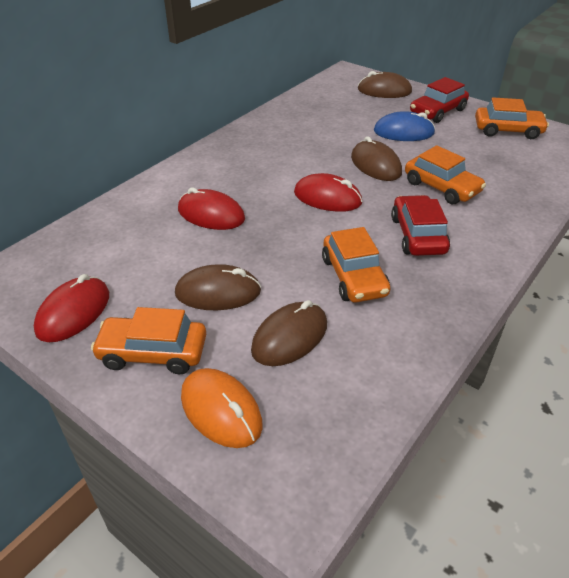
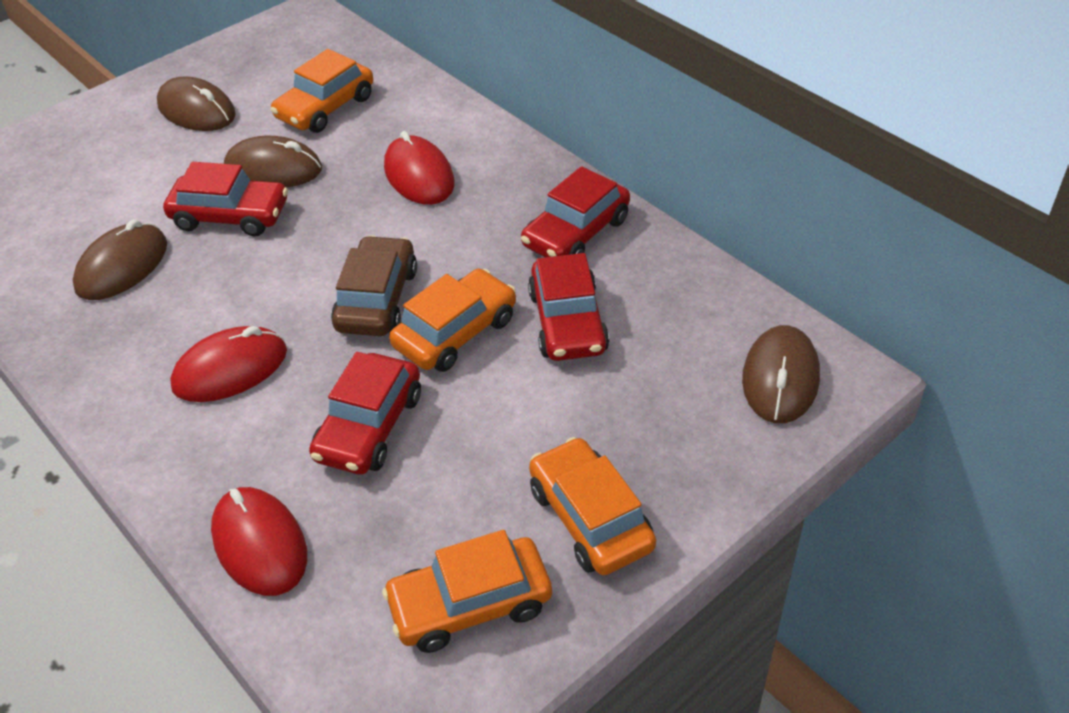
blue mouse: 1 -> 0
brown car: 0 -> 1
orange mouse: 1 -> 0
red car: 2 -> 4

